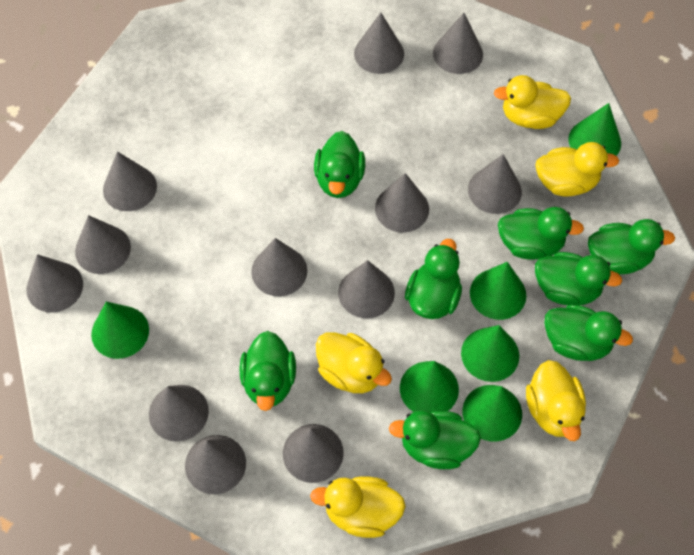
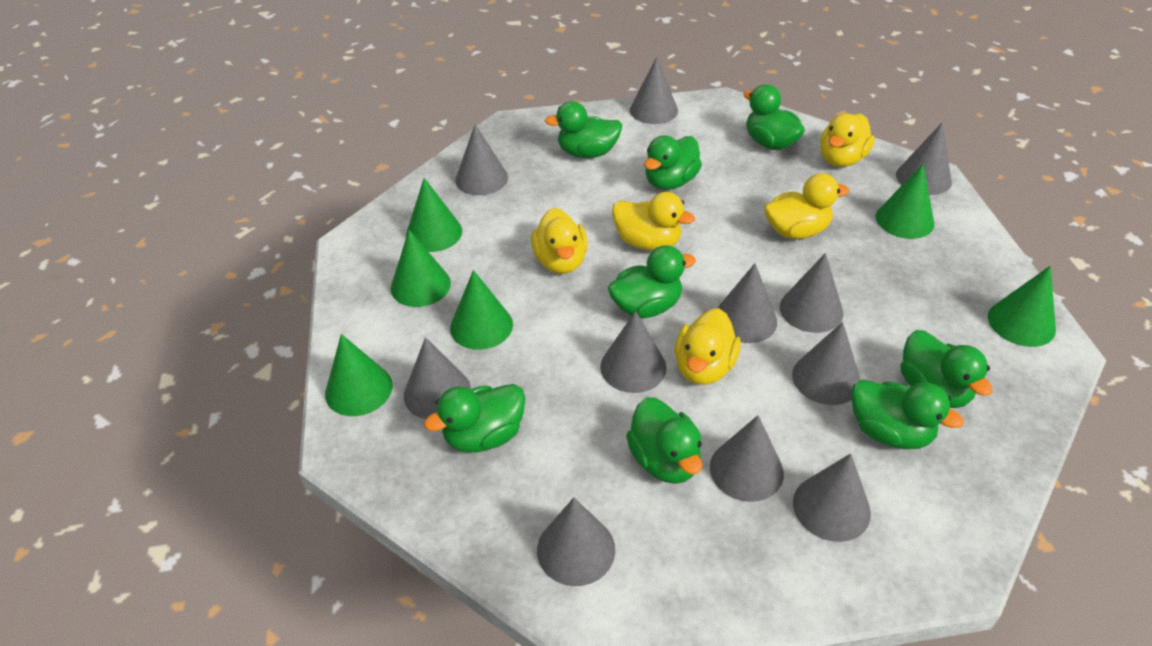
grey cone: 12 -> 11

